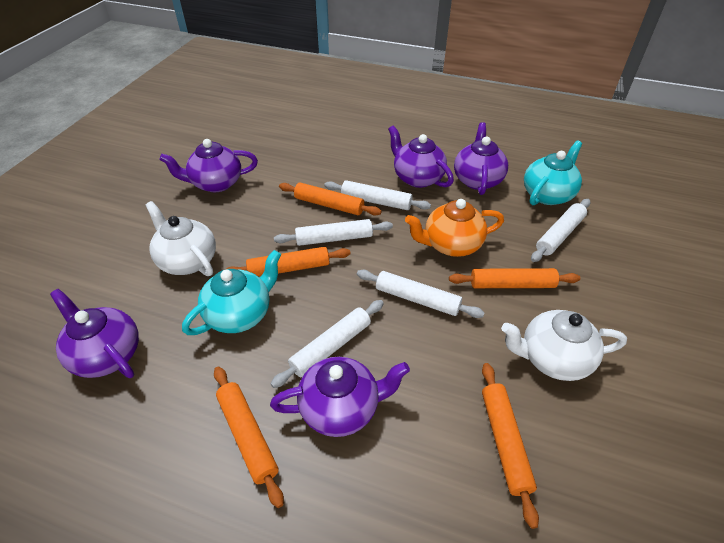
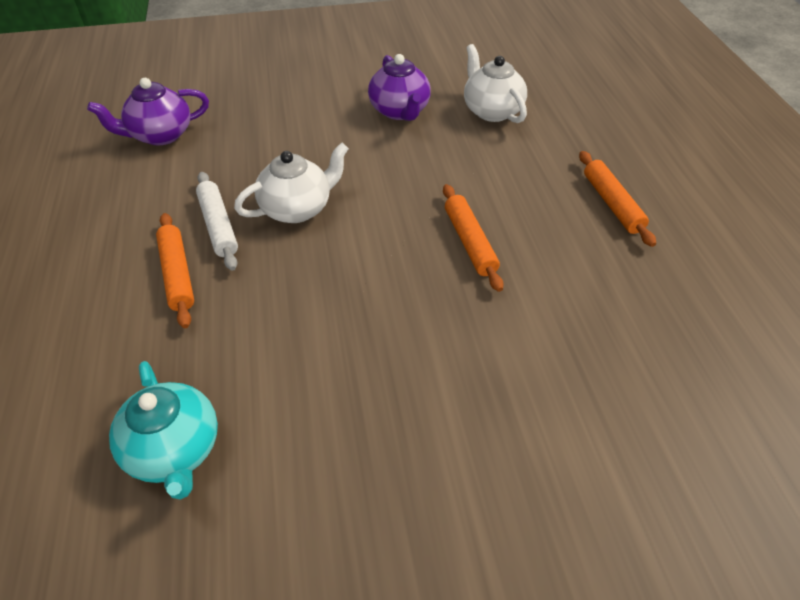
orange rolling pin: 5 -> 3
orange teapot: 1 -> 0
purple teapot: 5 -> 2
turquoise teapot: 2 -> 1
white rolling pin: 5 -> 1

